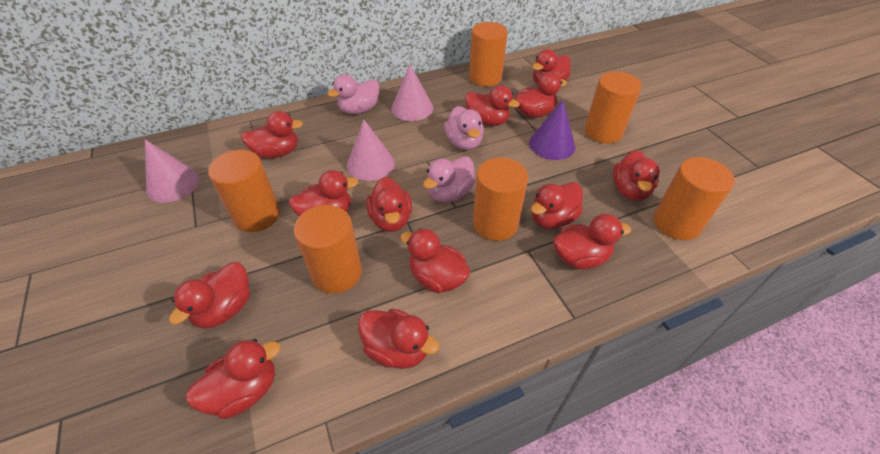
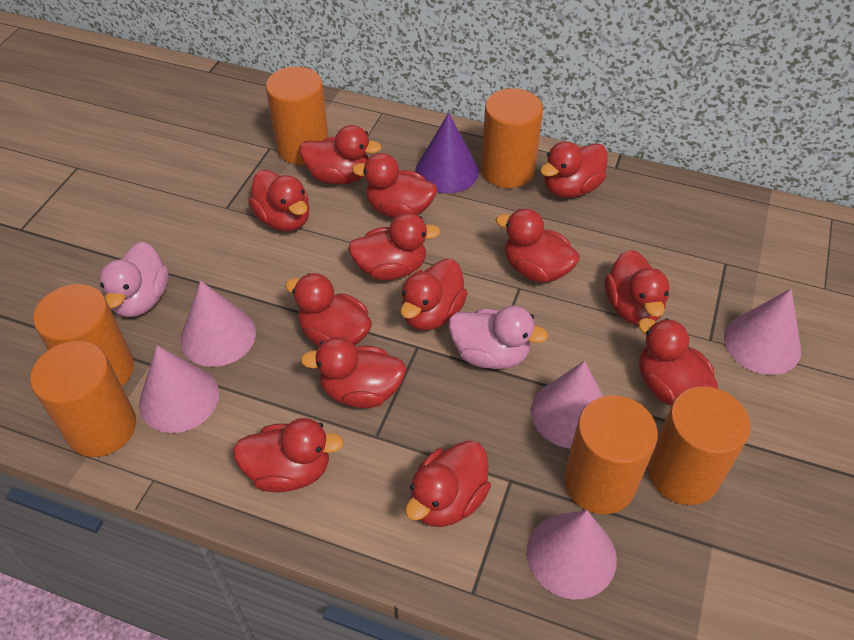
pink cone: 3 -> 5
pink duck: 3 -> 2

